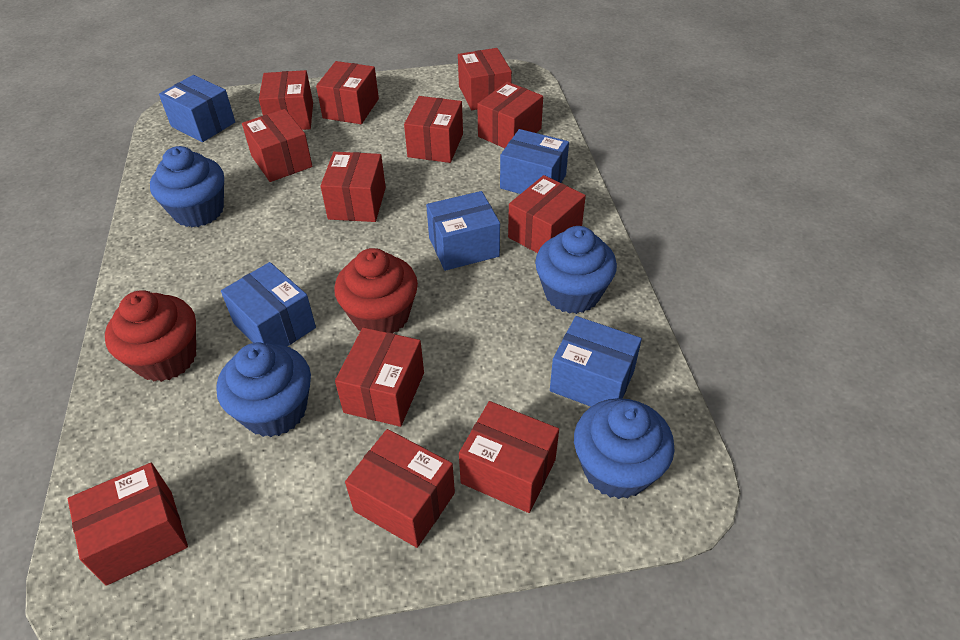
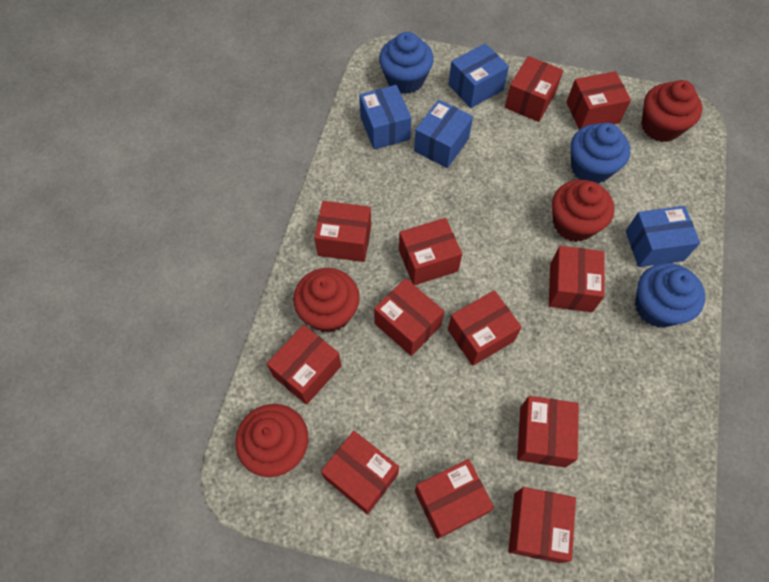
blue box: 5 -> 4
blue cupcake: 4 -> 3
red cupcake: 2 -> 4

